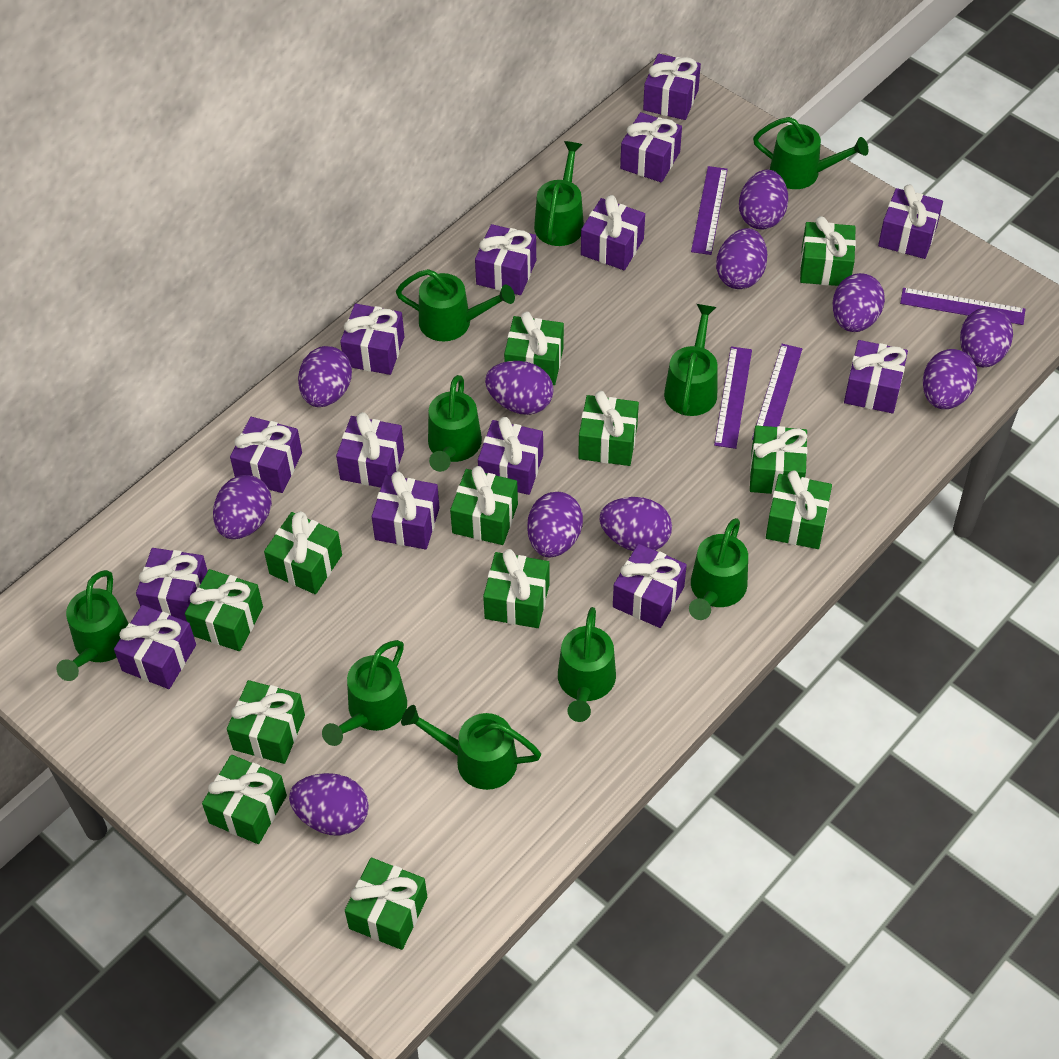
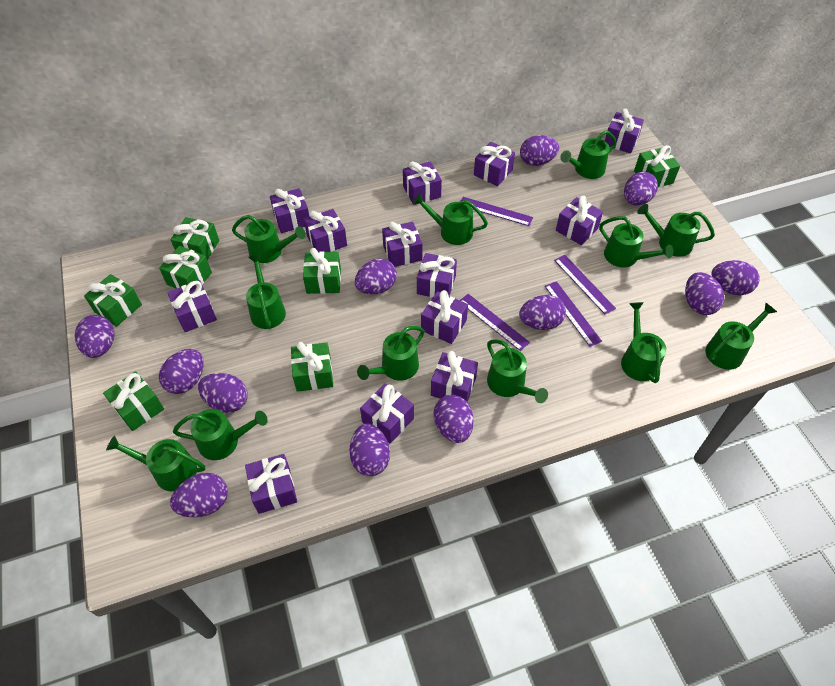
green gift: 12 -> 7
green watering can: 10 -> 12
purple egg: 11 -> 12
purple gift: 14 -> 13

